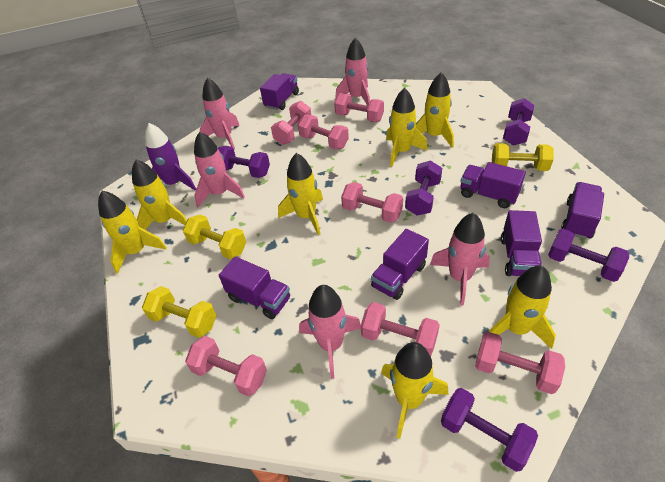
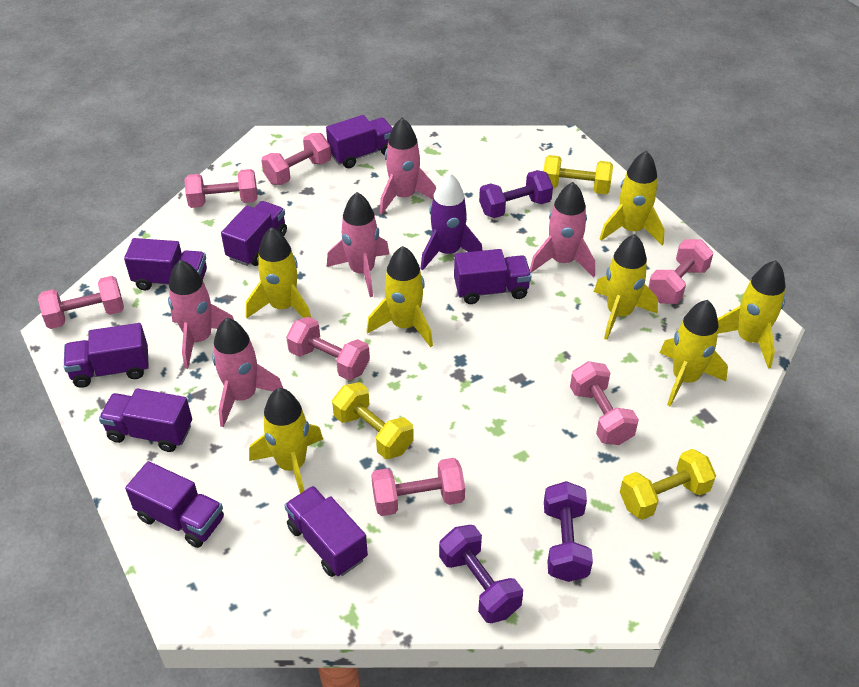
purple dumbbell: 5 -> 3
purple truck: 6 -> 8

